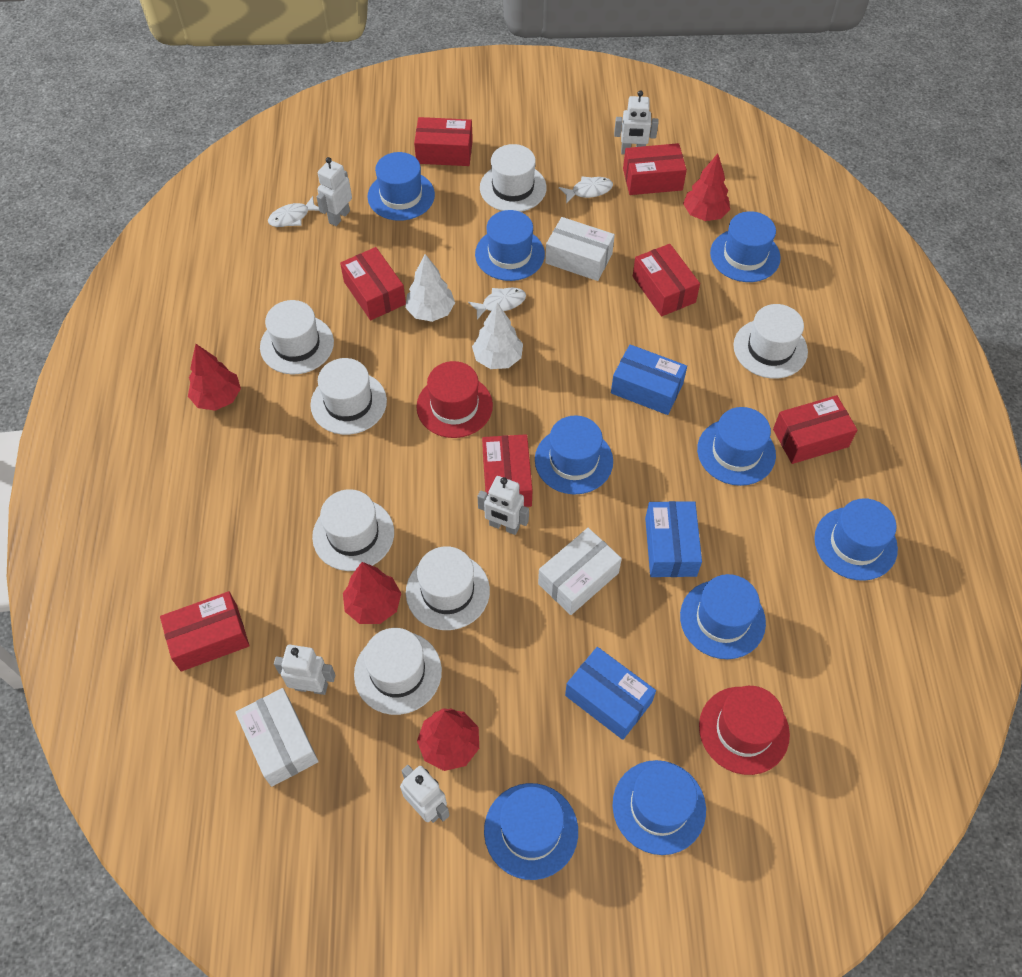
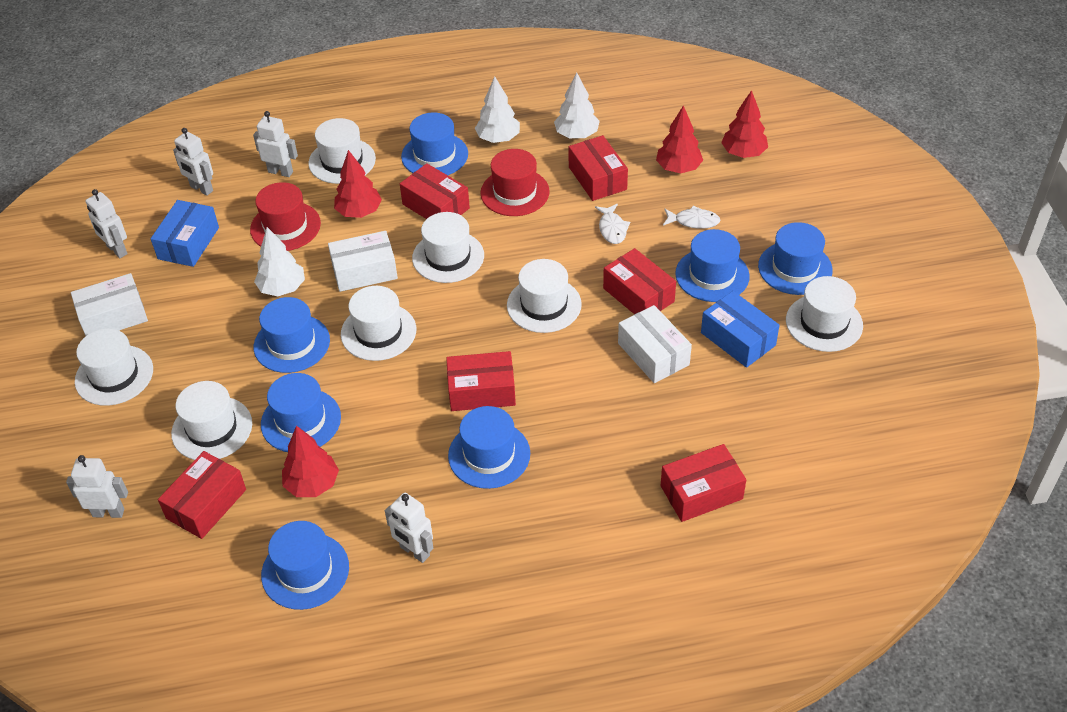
blue box: 3 -> 2
blue hat: 9 -> 7
red box: 7 -> 6
white fish: 3 -> 2
white tree: 2 -> 3

